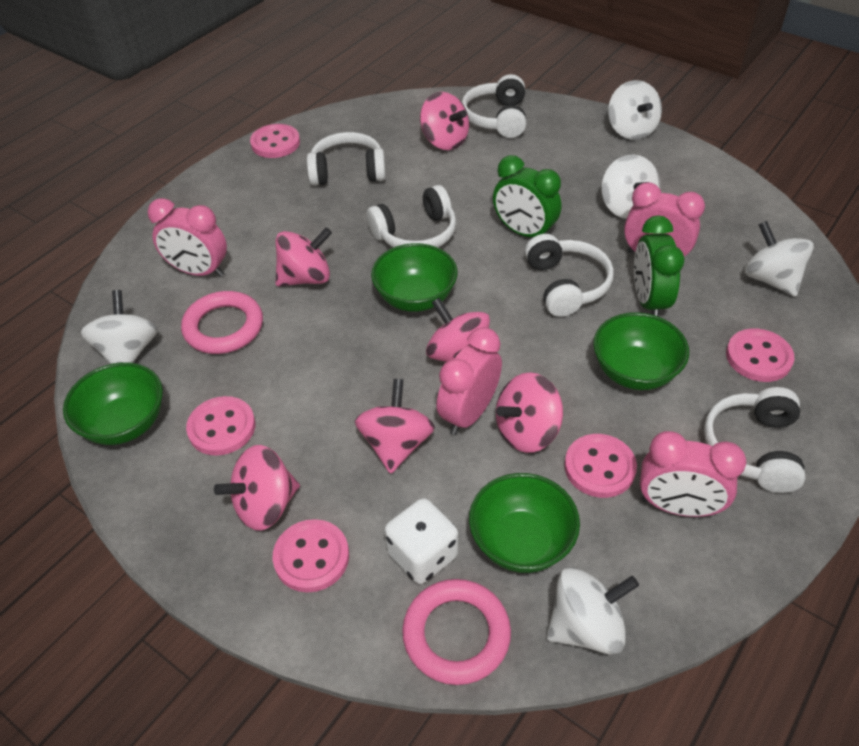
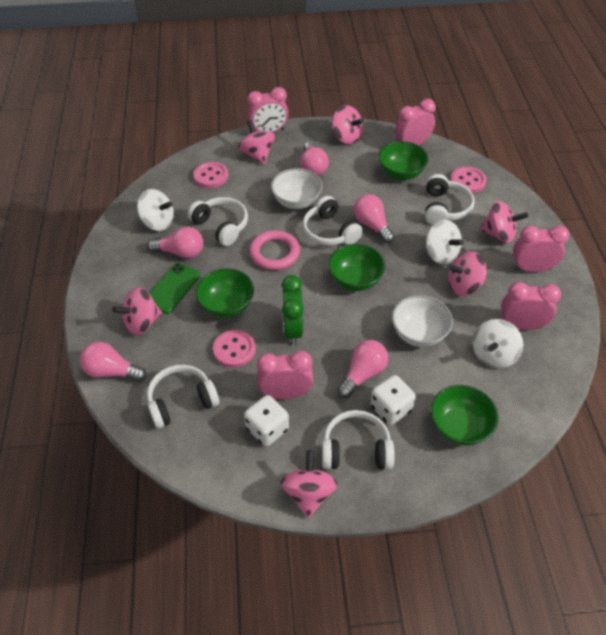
green clock: 2 -> 1
green phone: 0 -> 1
pink button: 5 -> 3
pink clock: 4 -> 5
pink light bulb: 0 -> 5
pink ring: 2 -> 1
white bowl: 0 -> 2
white dice: 1 -> 2
white spinning top: 5 -> 3

